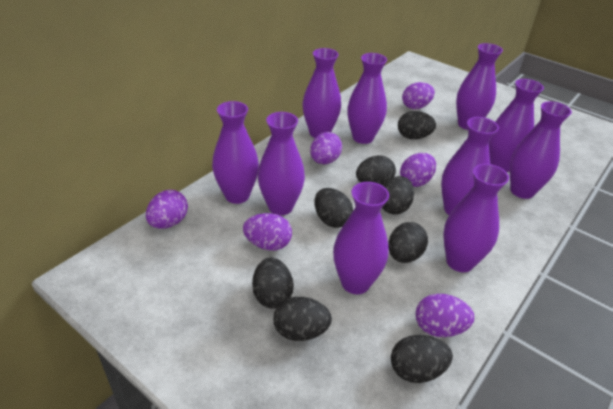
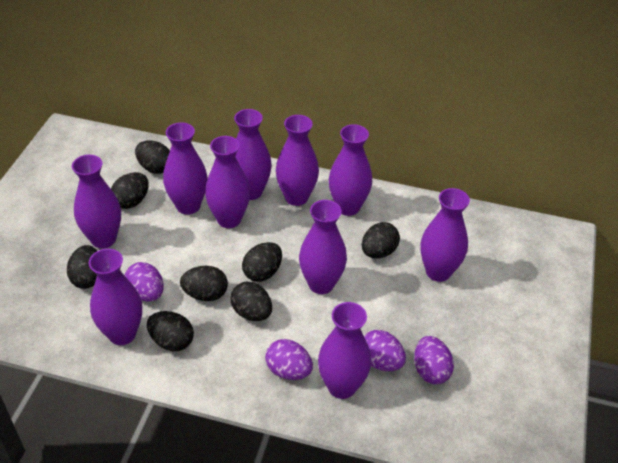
purple egg: 6 -> 4

